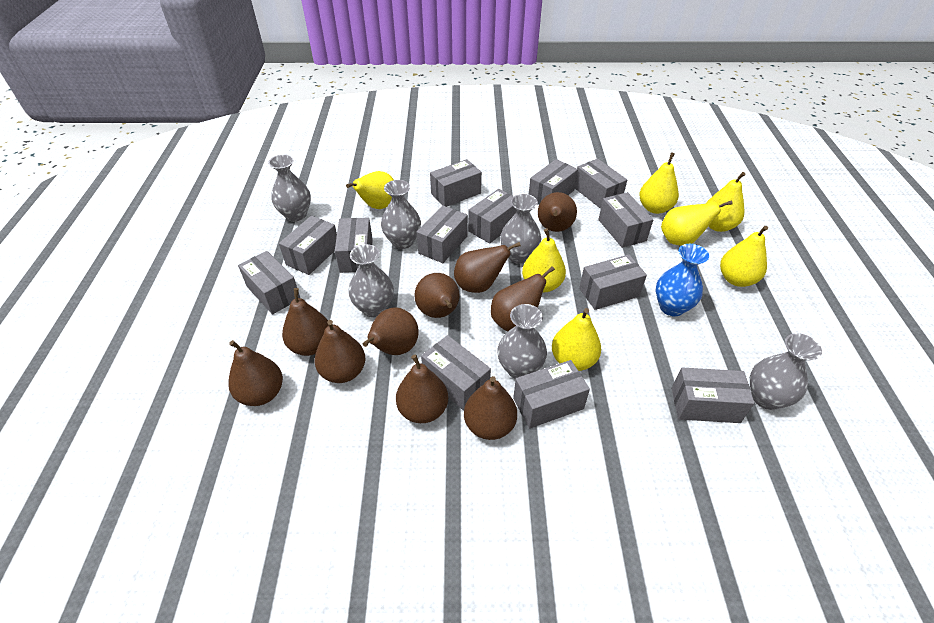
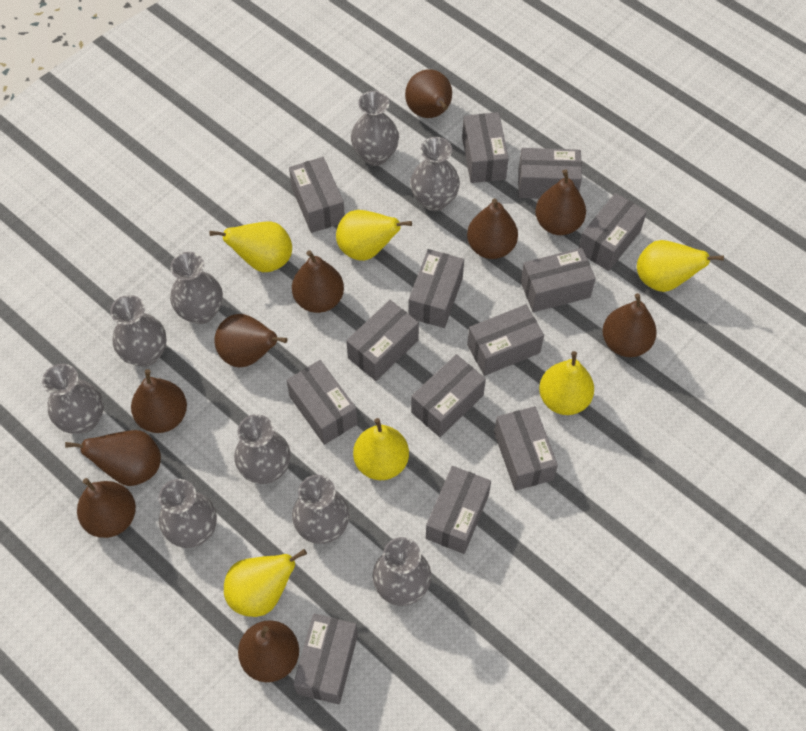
blue vase: 1 -> 0
grey vase: 6 -> 9
yellow pear: 7 -> 6

